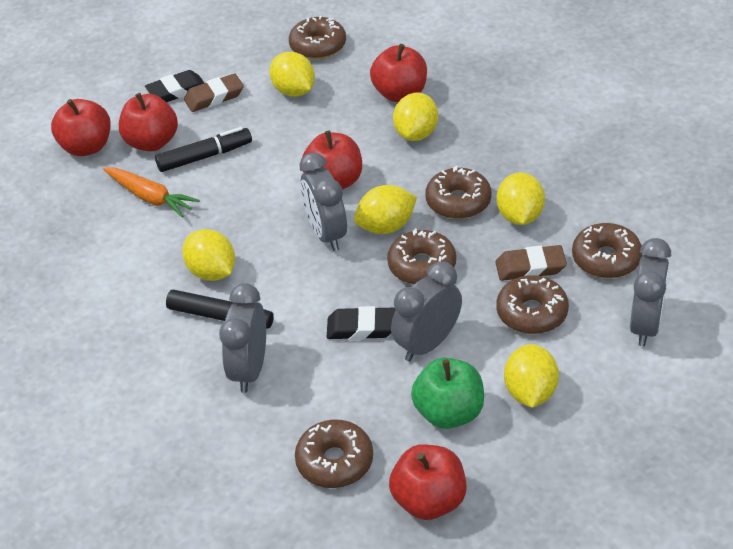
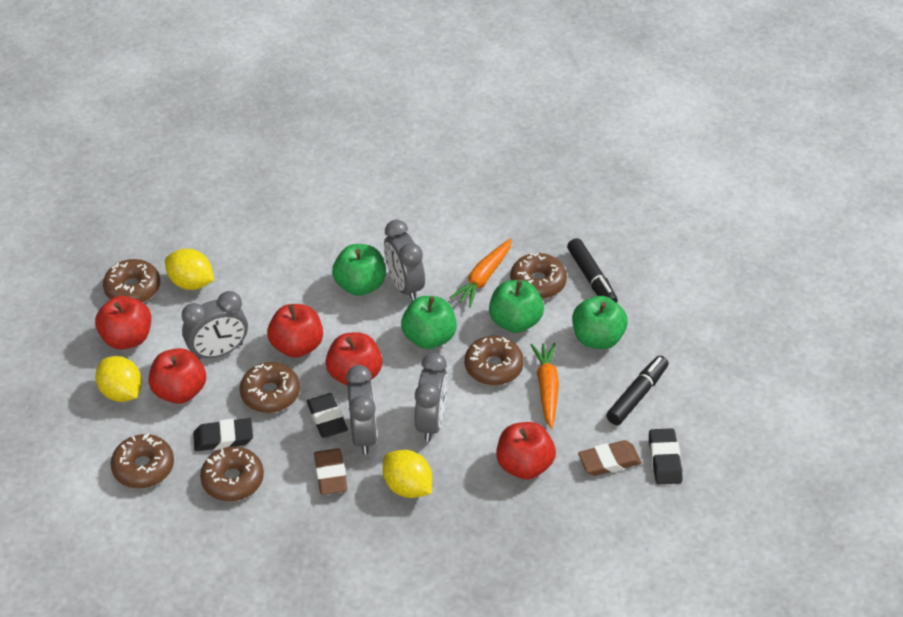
black eraser: 2 -> 3
green apple: 1 -> 4
orange carrot: 1 -> 2
yellow lemon: 6 -> 3

